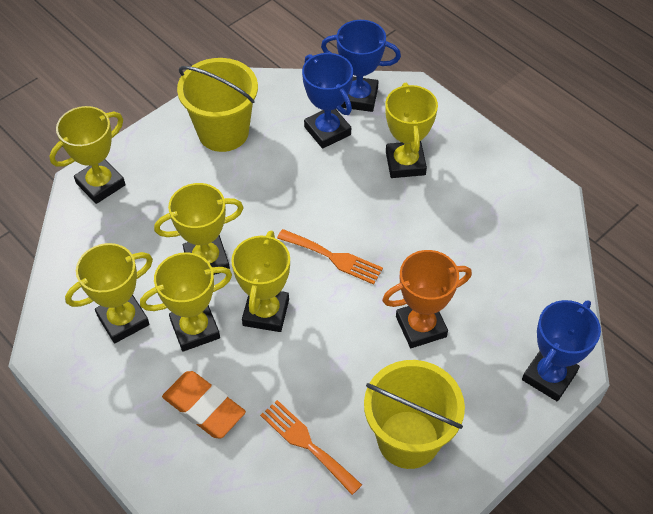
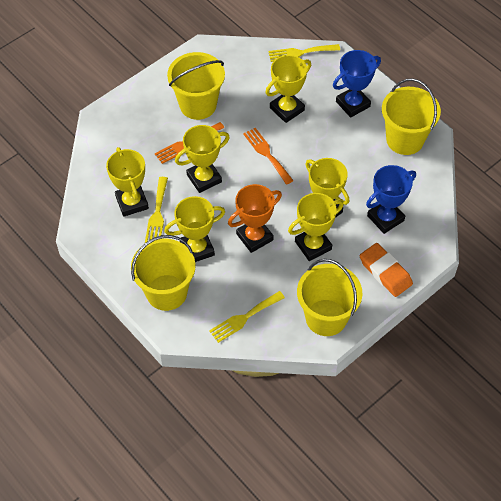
blue trophy: 3 -> 2
yellow bucket: 2 -> 4
yellow fork: 0 -> 3

